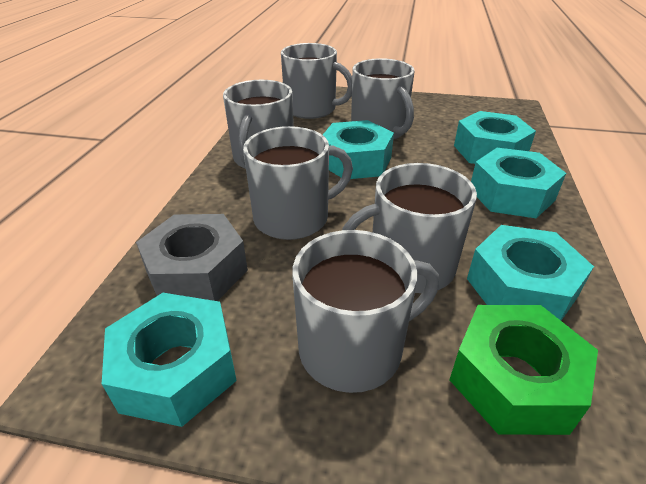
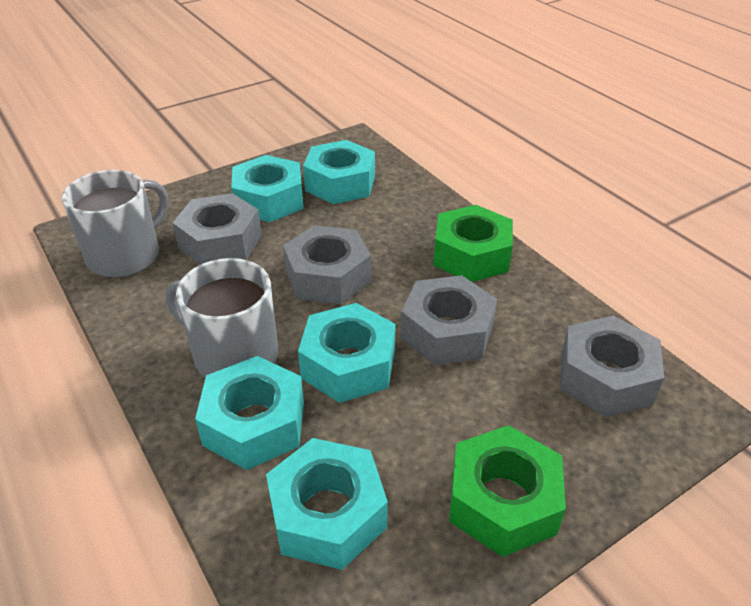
green nut: 1 -> 2
grey mug: 6 -> 2
grey nut: 1 -> 4

